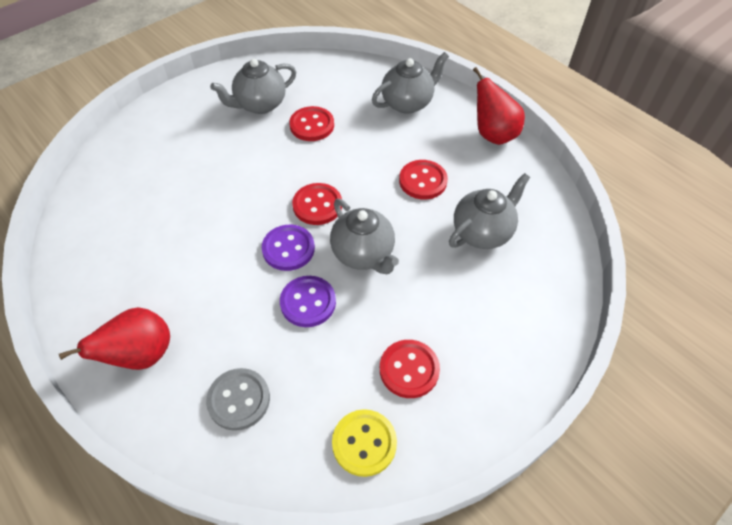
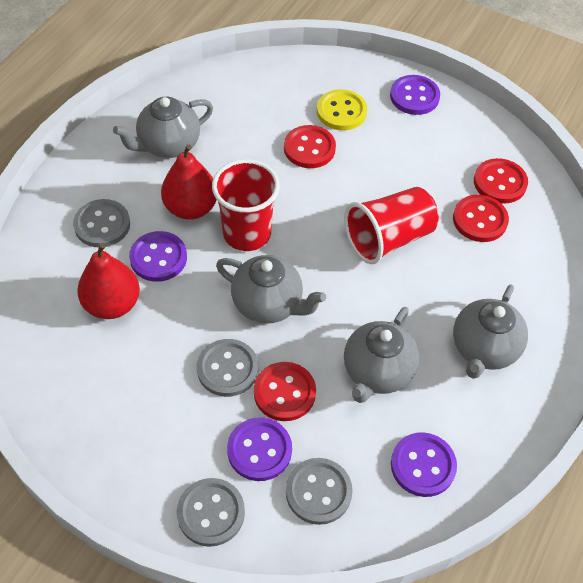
grey button: 1 -> 4
purple button: 2 -> 4
red cup: 0 -> 2

